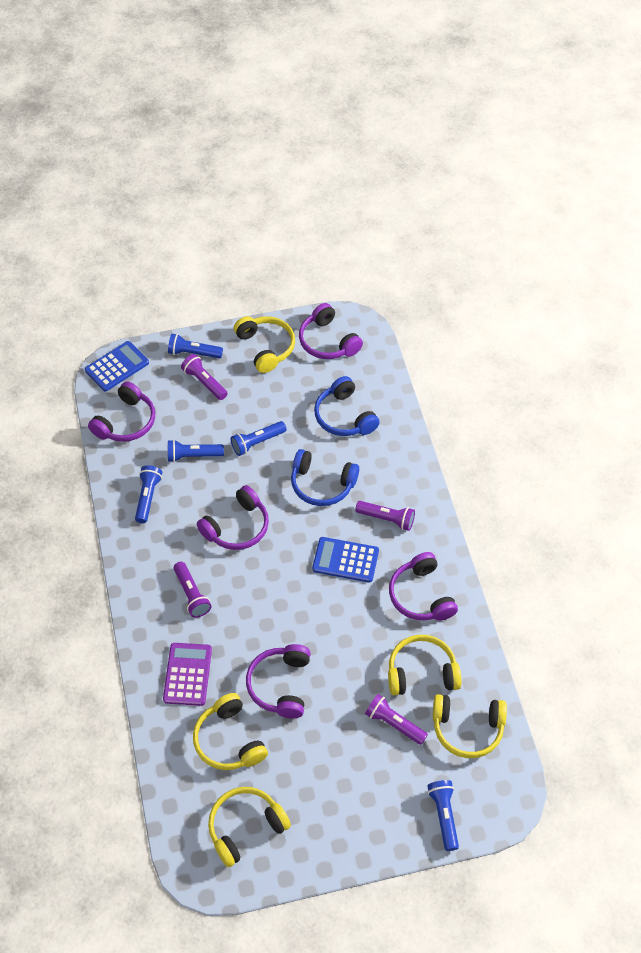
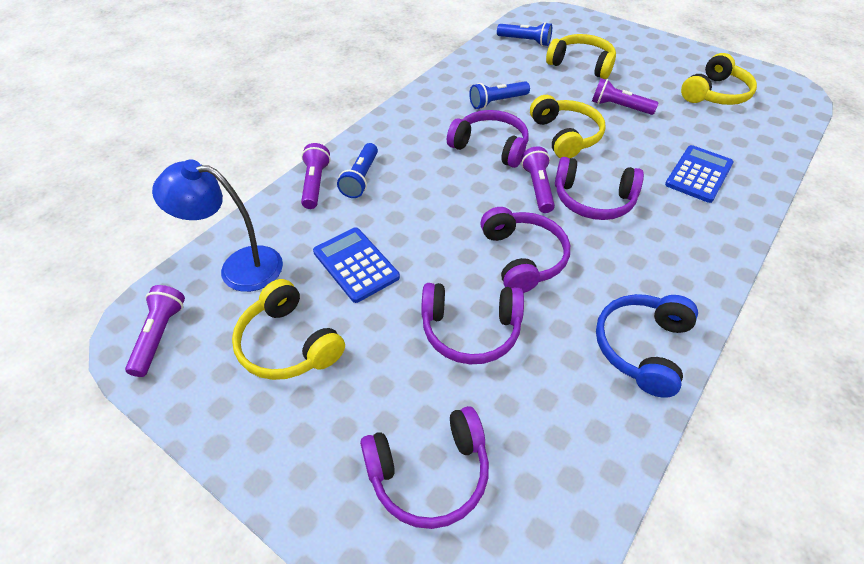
blue flashlight: 5 -> 3
blue headphones: 2 -> 1
blue lamp: 0 -> 1
purple calculator: 1 -> 0
yellow headphones: 5 -> 4

